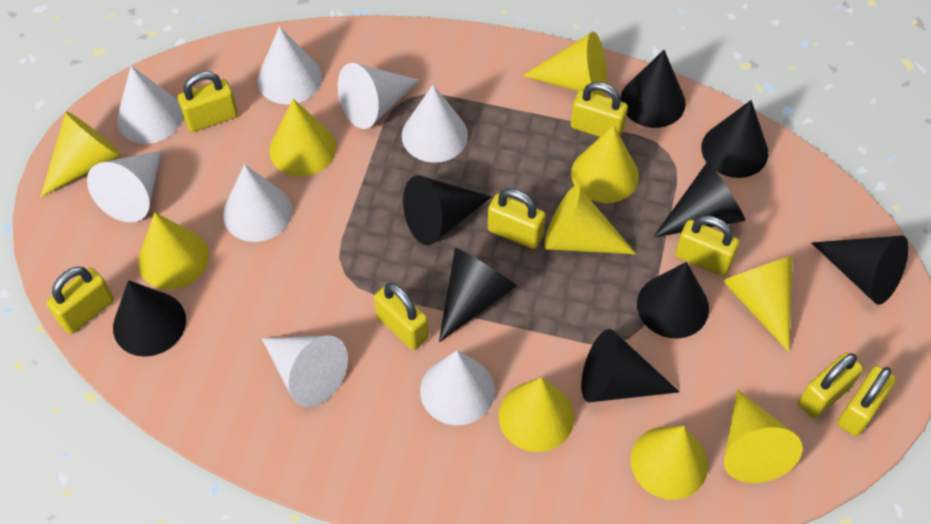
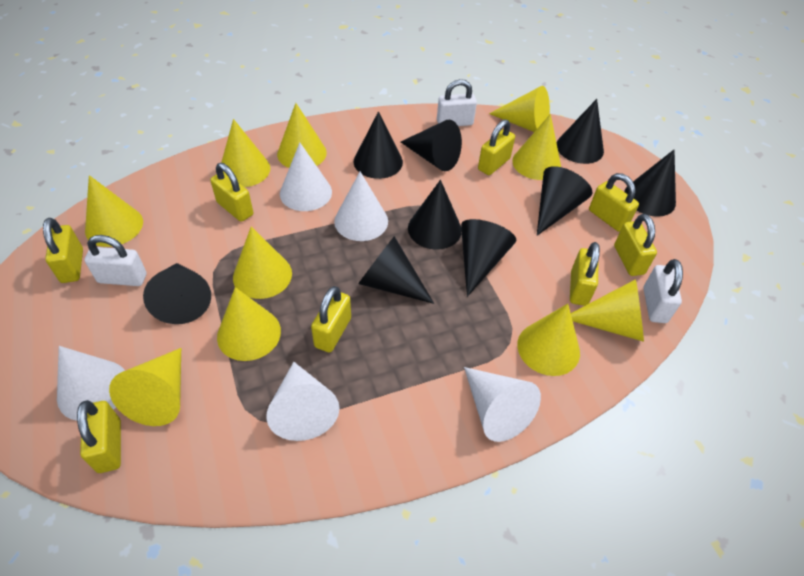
white cone: 8 -> 5
white padlock: 0 -> 3

